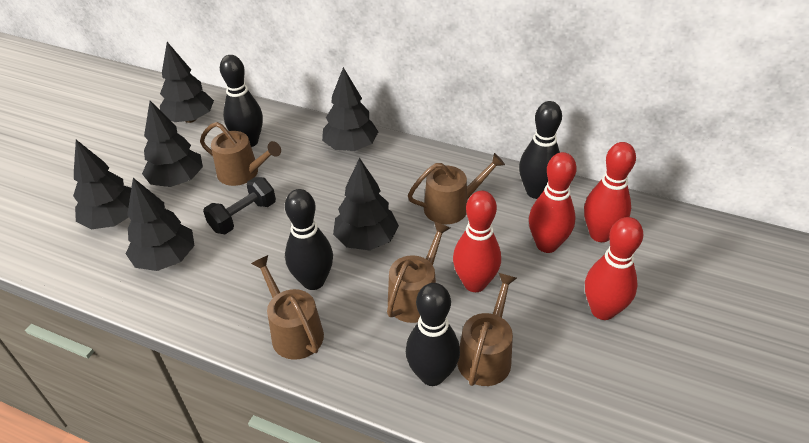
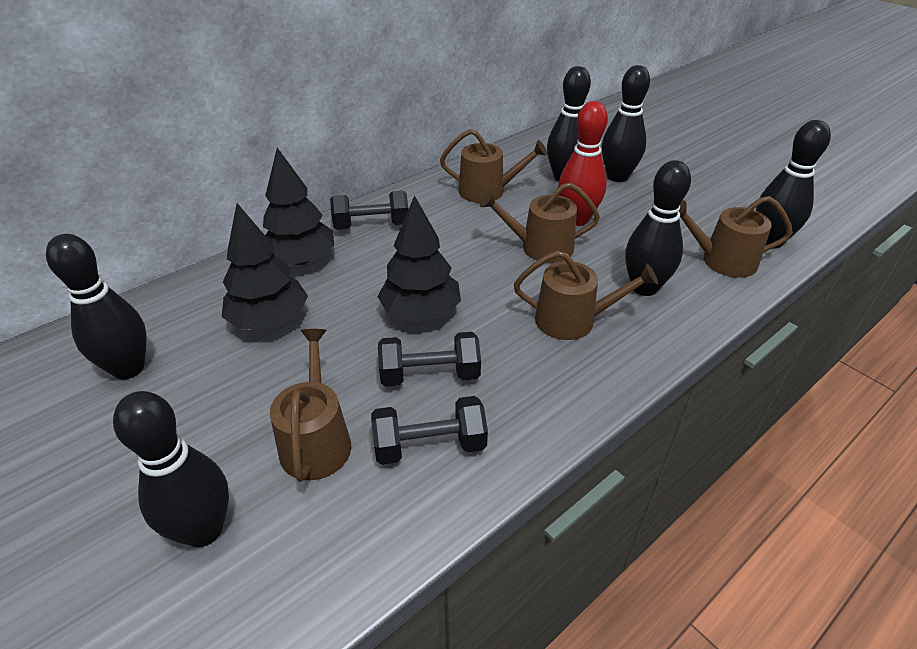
black bowling pin: 4 -> 6
black dumbbell: 1 -> 3
black tree: 6 -> 3
red bowling pin: 4 -> 1

